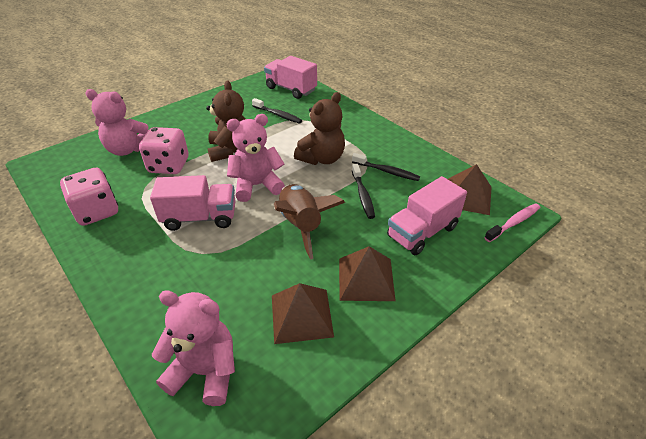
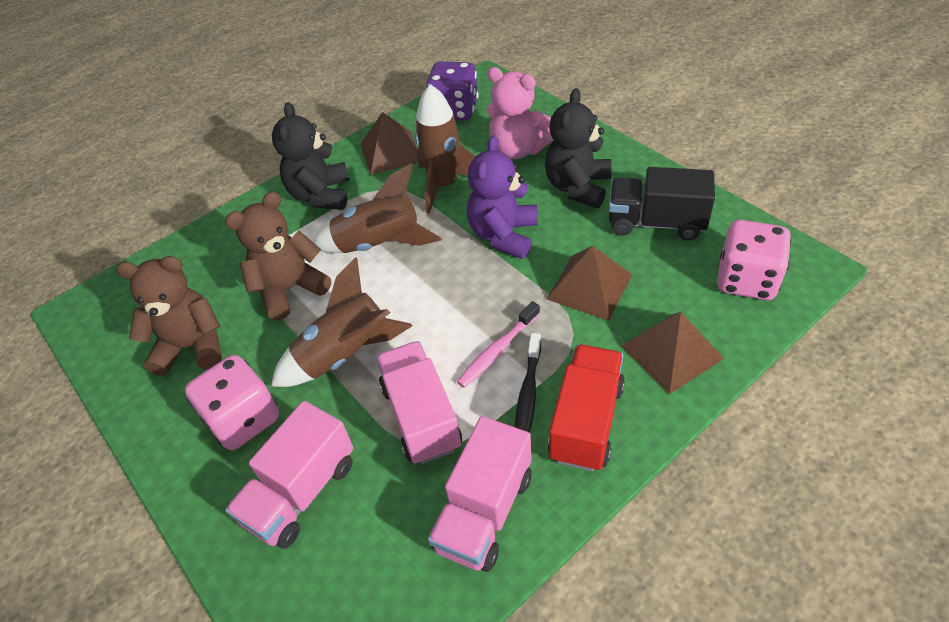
black teddy bear: 0 -> 2
black toothbrush: 3 -> 1
black truck: 0 -> 1
brown rocket: 1 -> 3
pink teddy bear: 3 -> 1
purple dice: 0 -> 1
purple teddy bear: 0 -> 1
red truck: 0 -> 1

